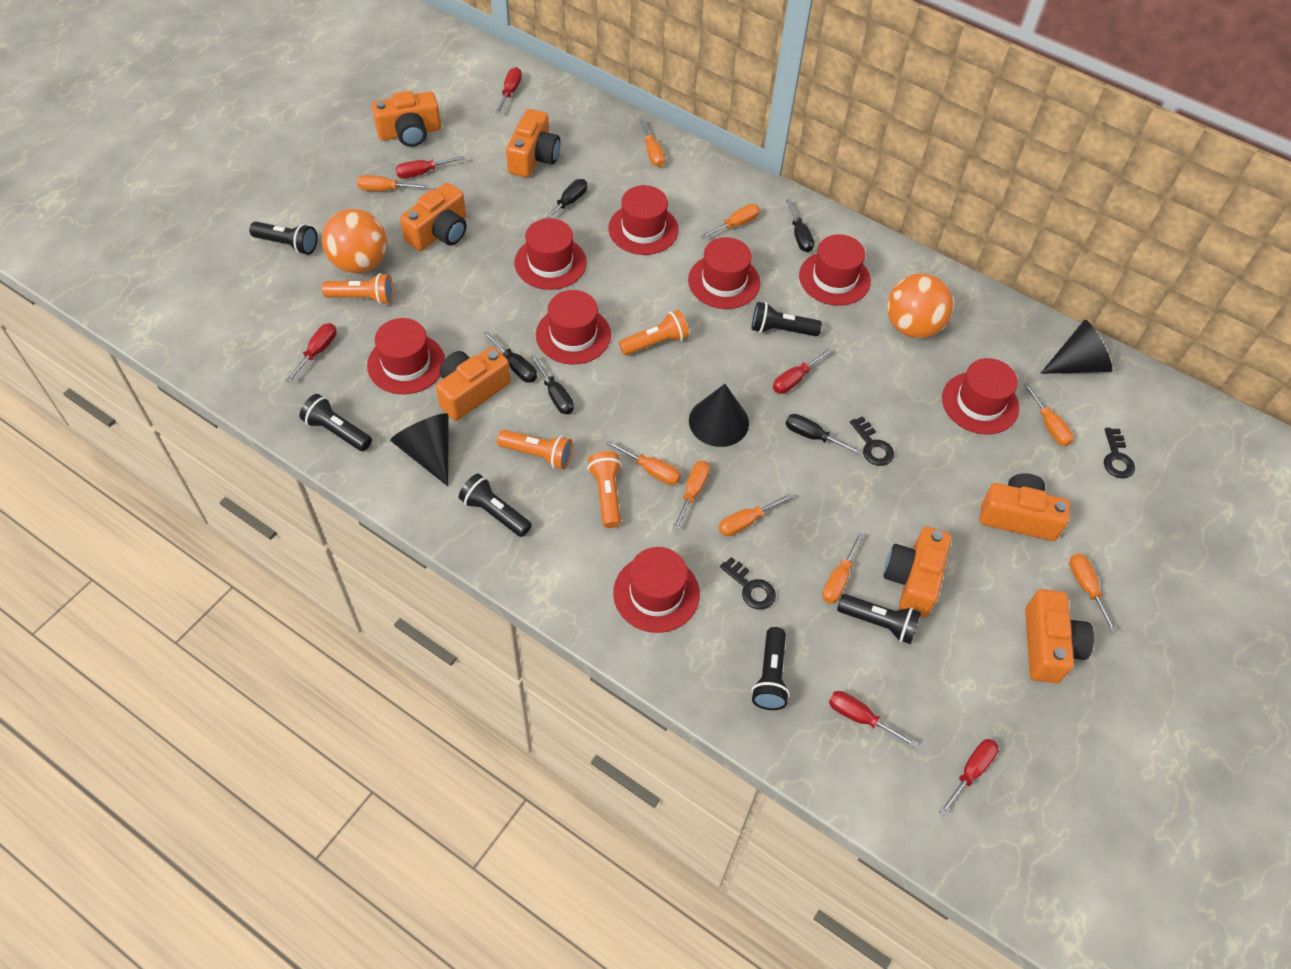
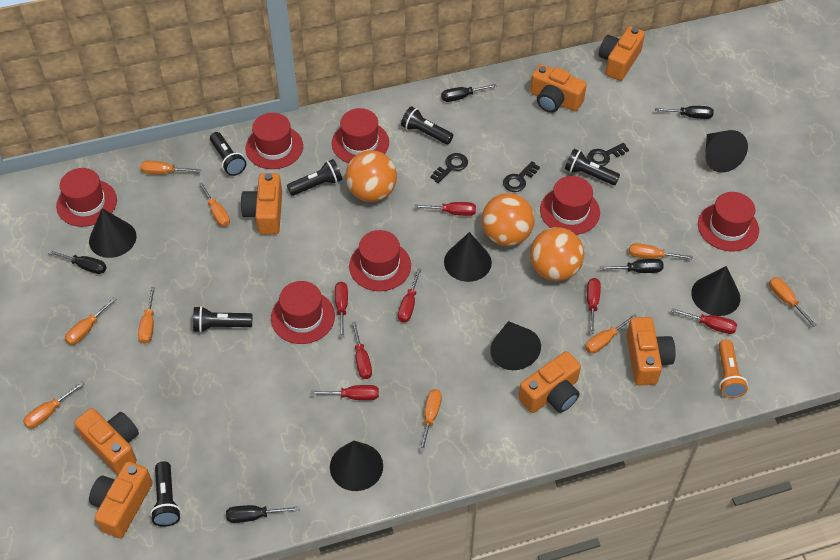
black cone: 3 -> 6
orange ball: 2 -> 3
orange flashlight: 4 -> 1
red hat: 8 -> 7
red screwdriver: 6 -> 7

